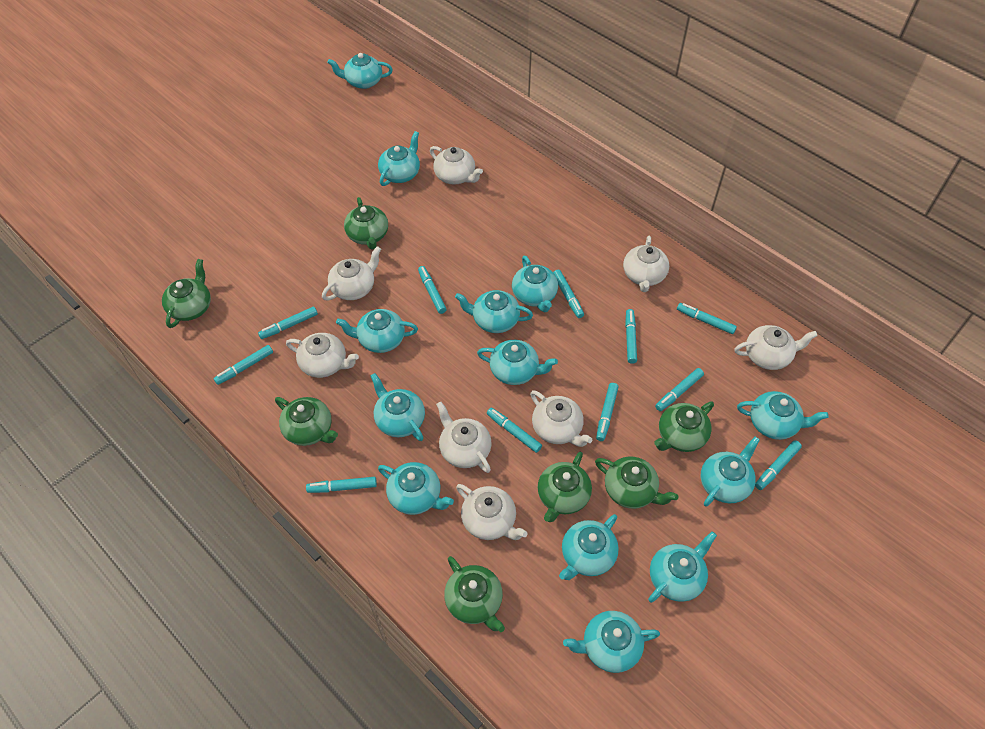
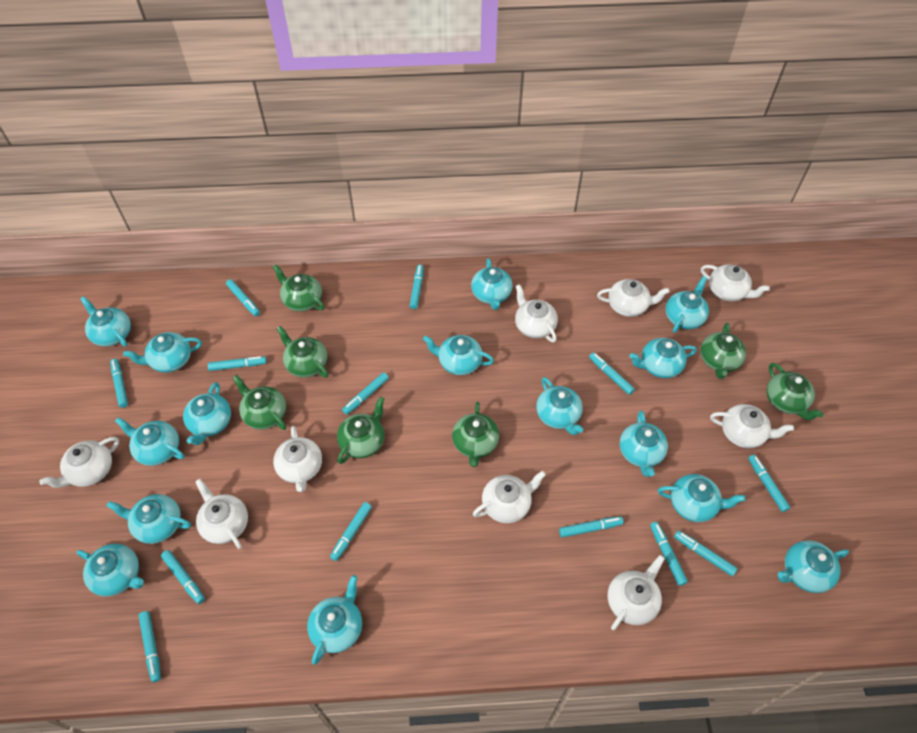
turquoise marker: 11 -> 13
turquoise teapot: 13 -> 15
white teapot: 8 -> 9

